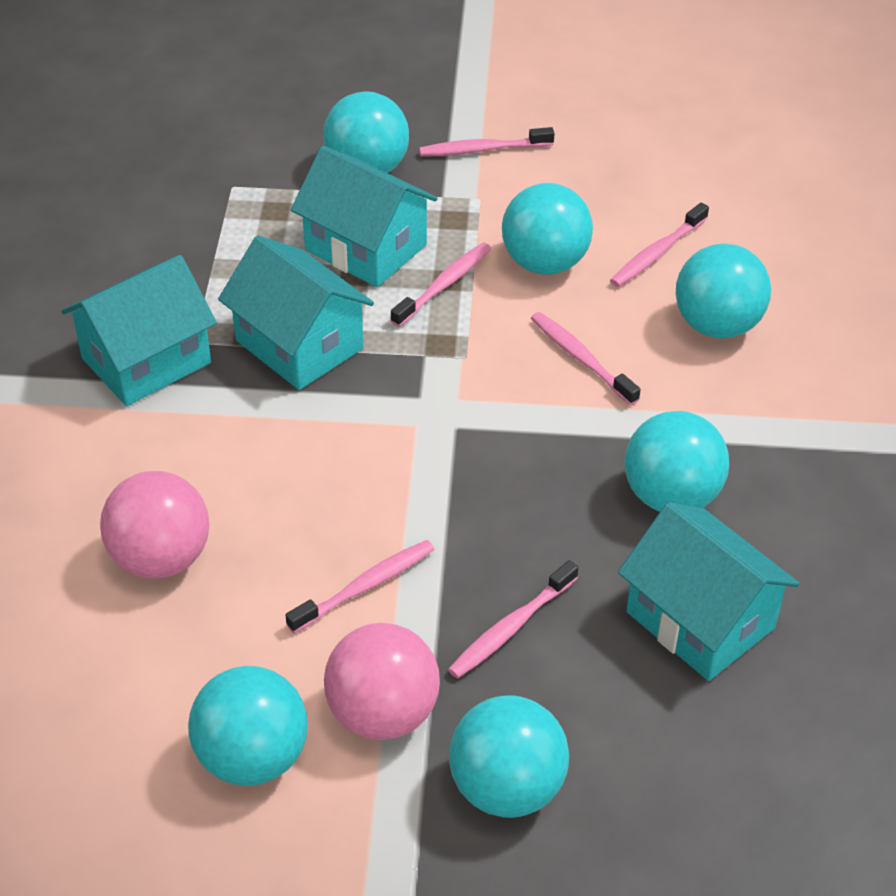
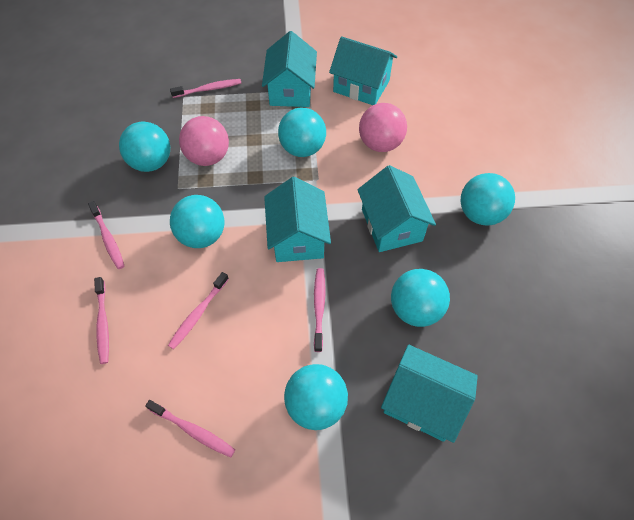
turquoise house: 4 -> 5

